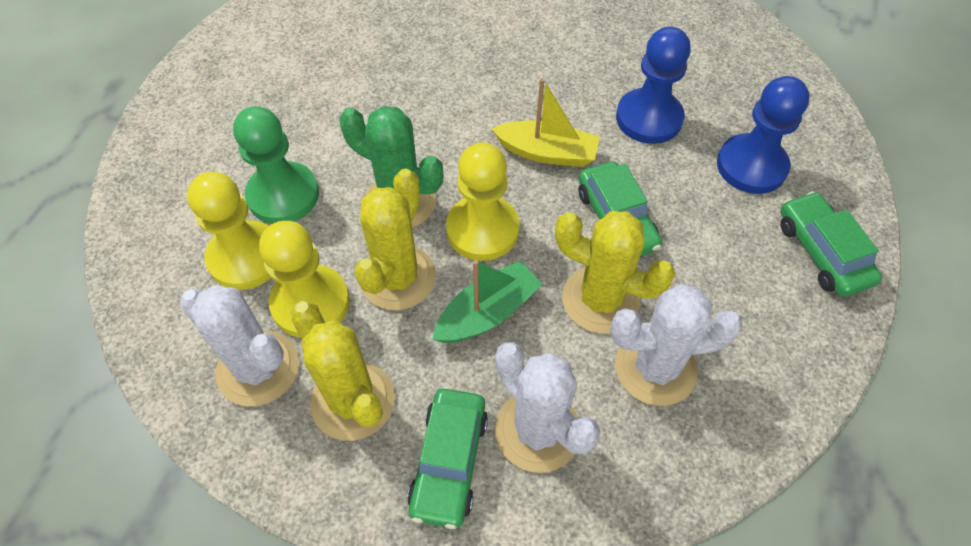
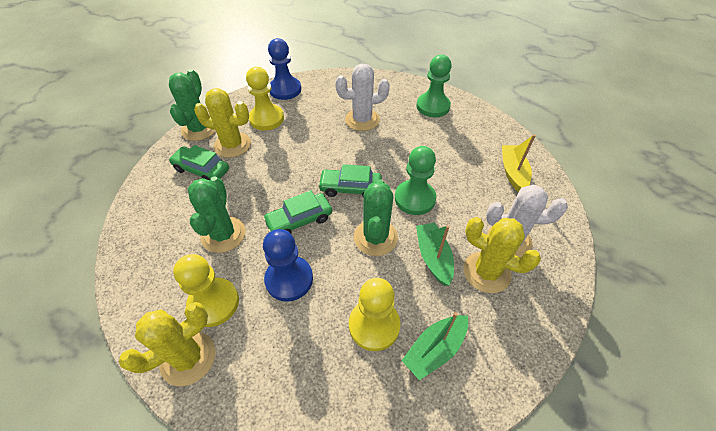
green boat: 1 -> 2
green cactus: 1 -> 3
green pawn: 1 -> 2
white cactus: 3 -> 2

